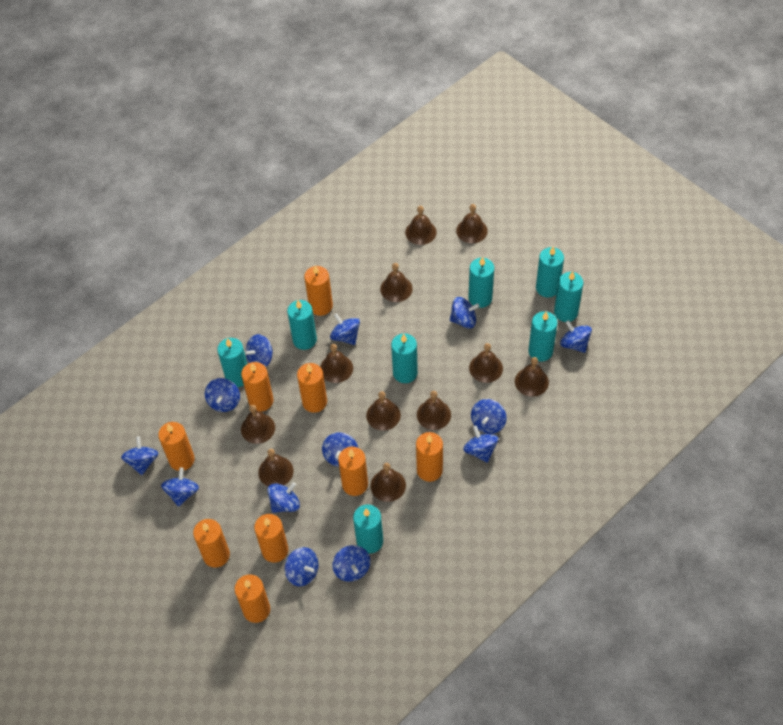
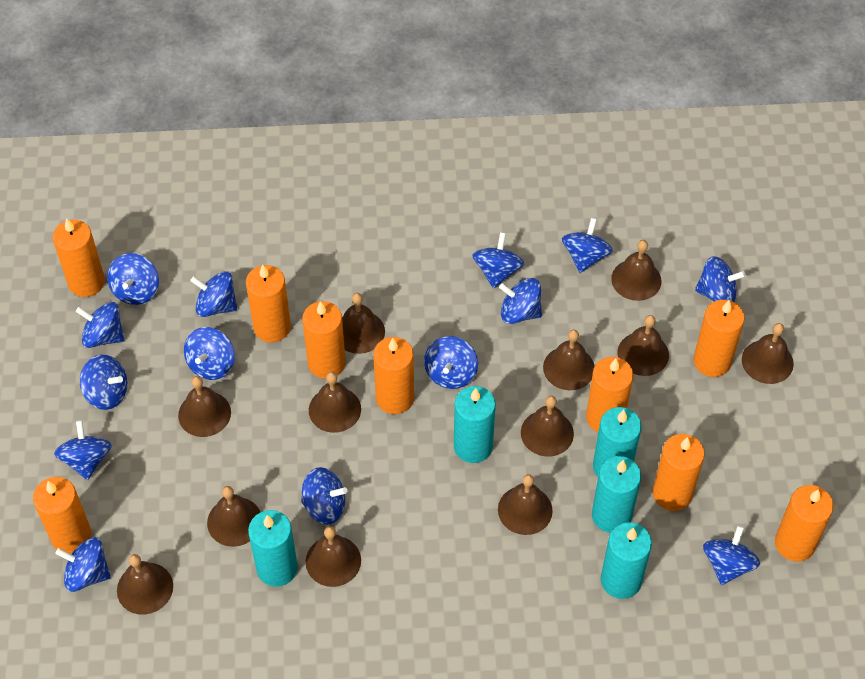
blue spinning top: 13 -> 14
brown bell: 11 -> 12
turquoise candle: 8 -> 5

